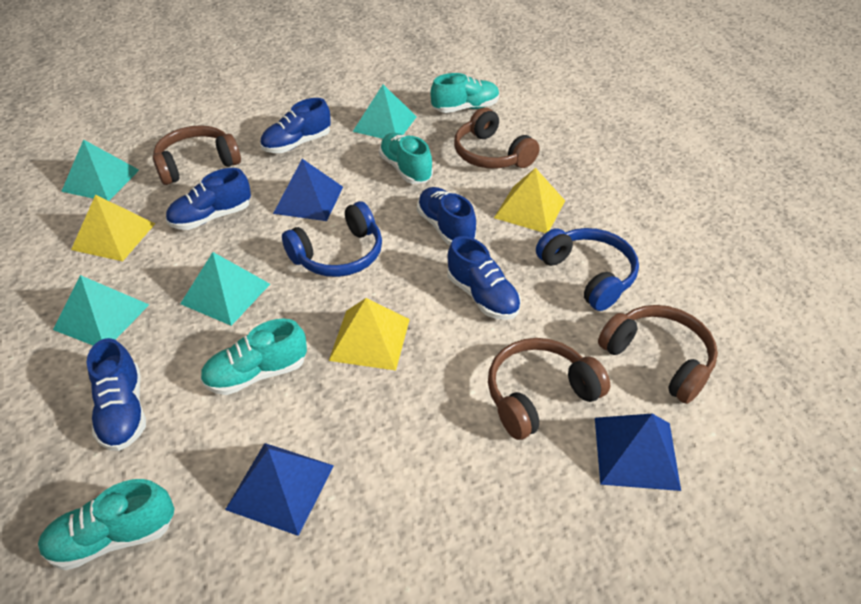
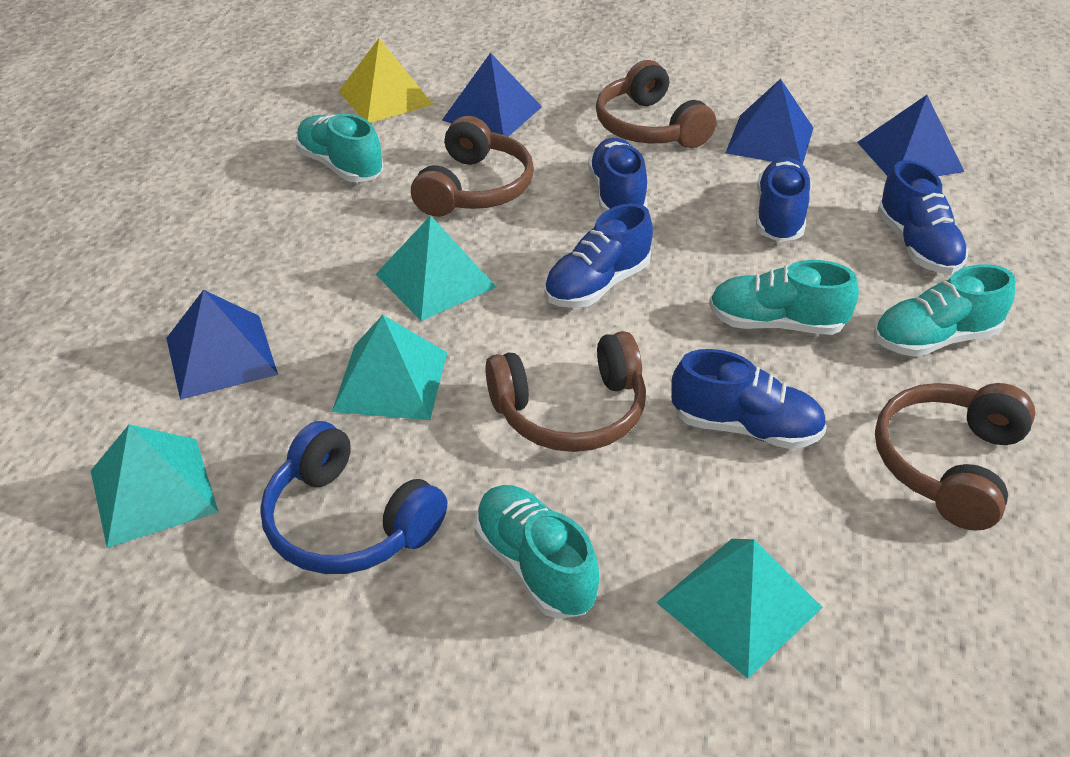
blue headphones: 2 -> 1
blue pyramid: 3 -> 4
yellow pyramid: 3 -> 1

